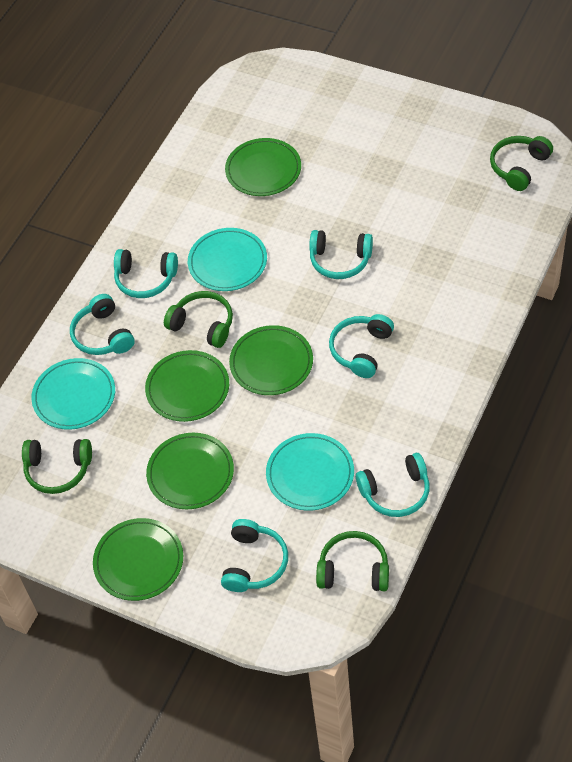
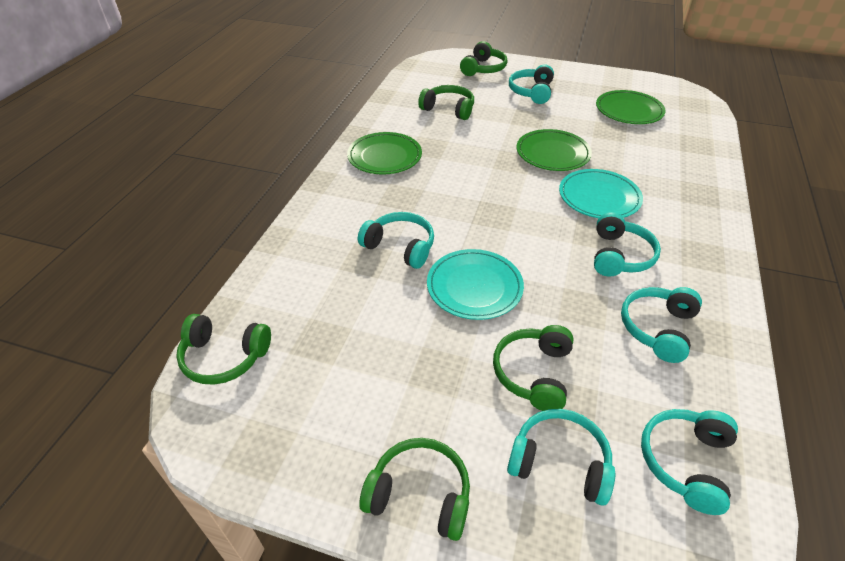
green headphones: 4 -> 5
green plate: 5 -> 3
turquoise plate: 3 -> 2

